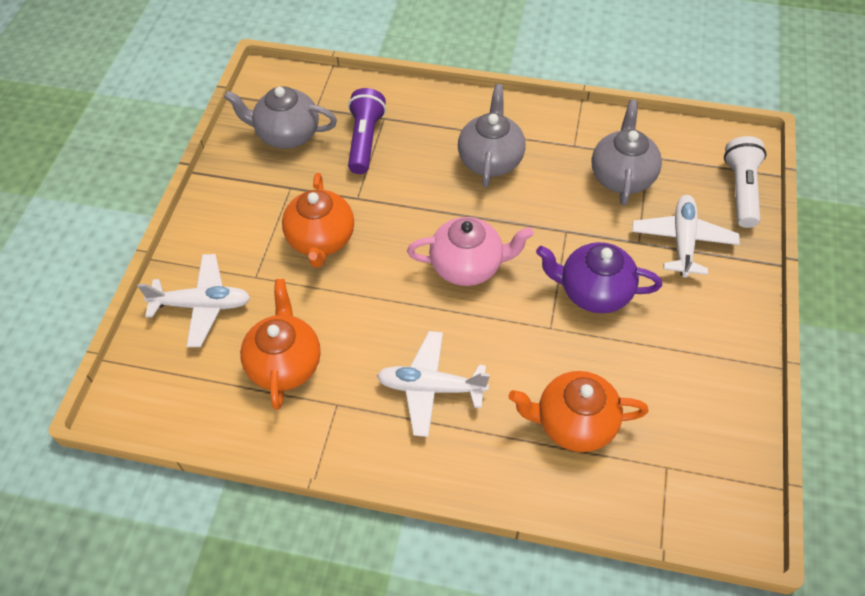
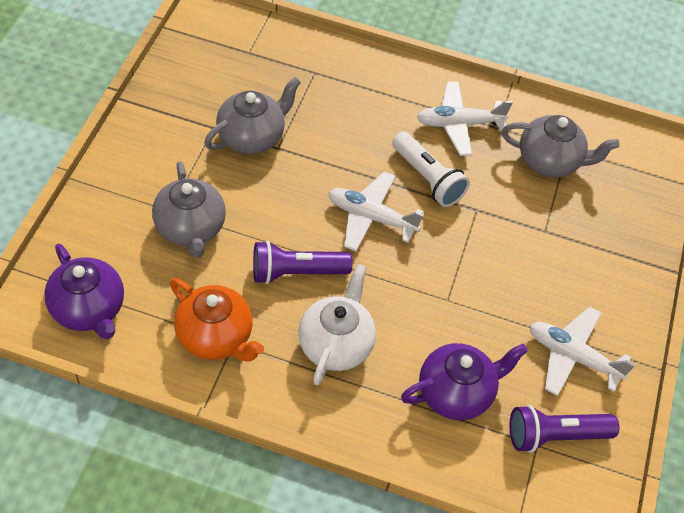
orange teapot: 3 -> 1
pink teapot: 1 -> 0
purple flashlight: 1 -> 2
purple teapot: 1 -> 2
white teapot: 0 -> 1

